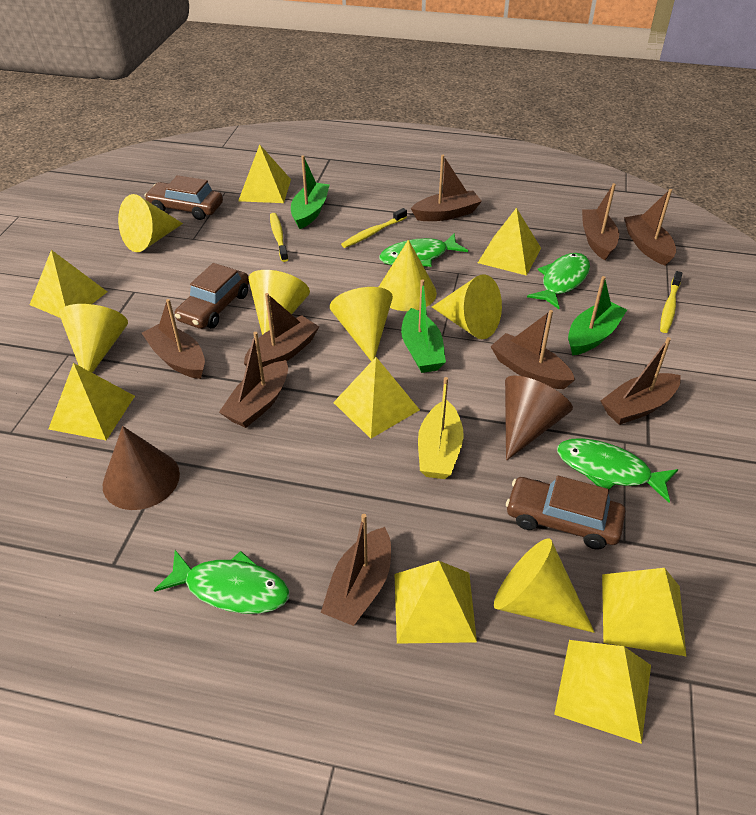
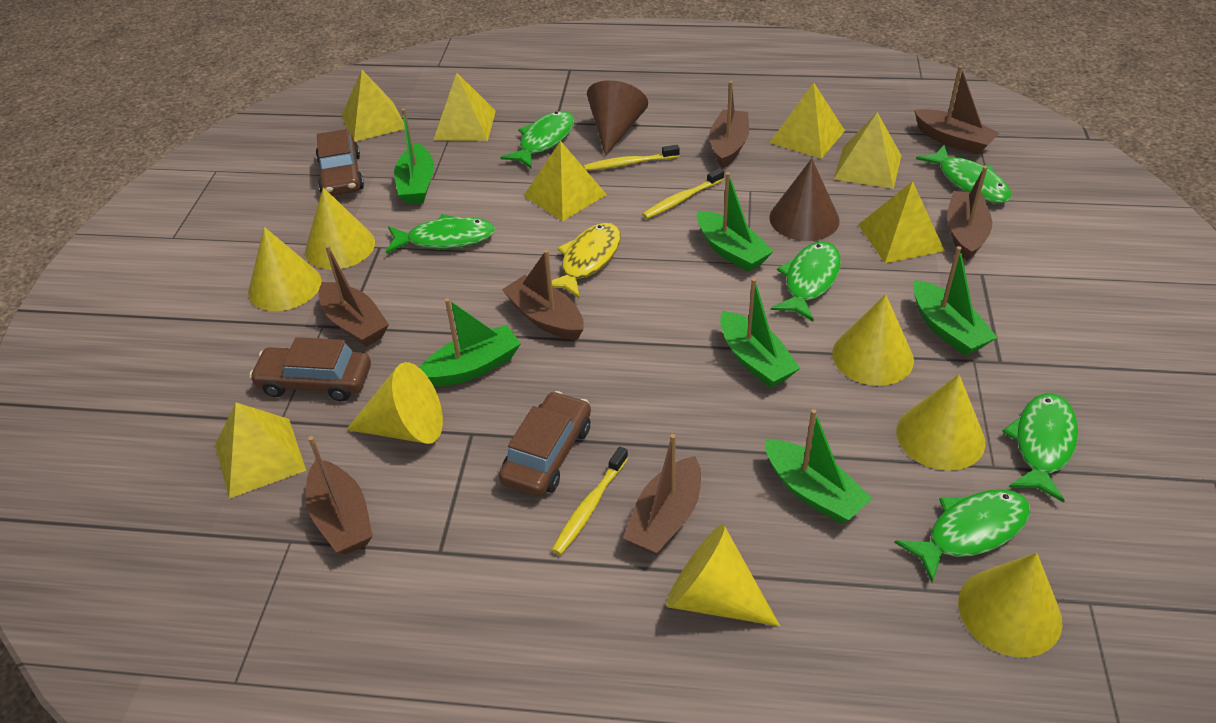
brown boat: 9 -> 7
green boat: 3 -> 6
green fish: 4 -> 6
yellow boat: 1 -> 0
yellow fish: 0 -> 1
yellow pyramid: 8 -> 7

